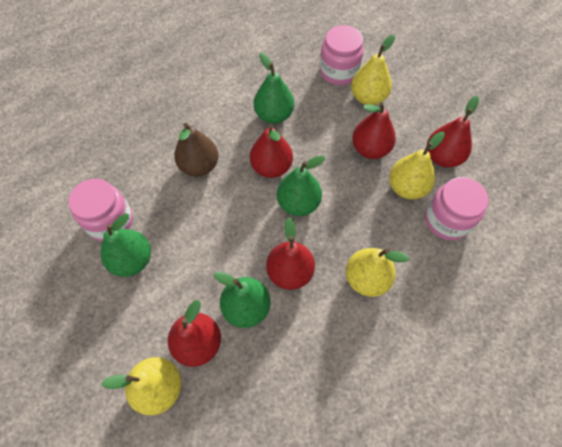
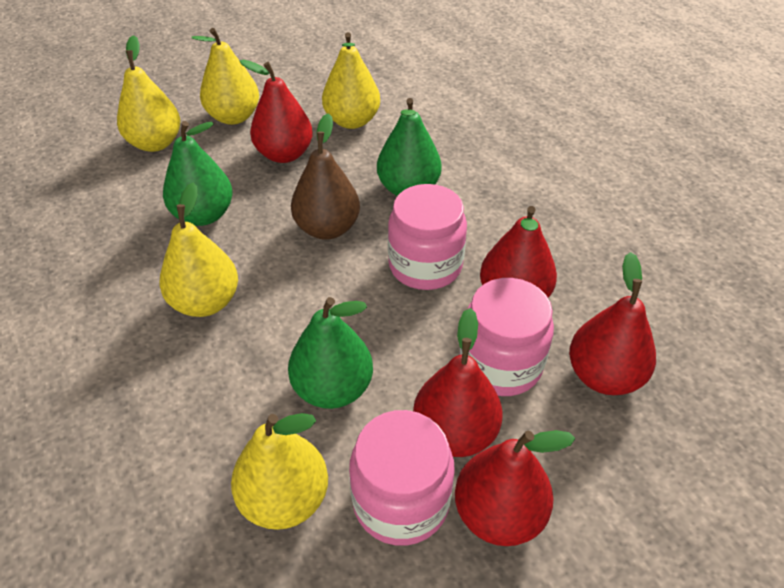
green pear: 4 -> 3
yellow pear: 4 -> 5

